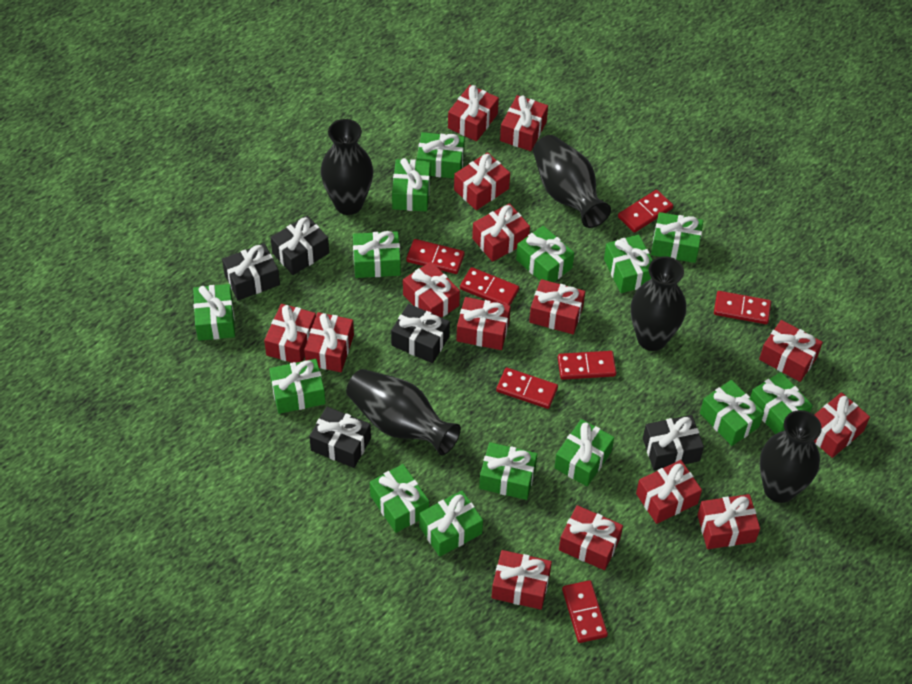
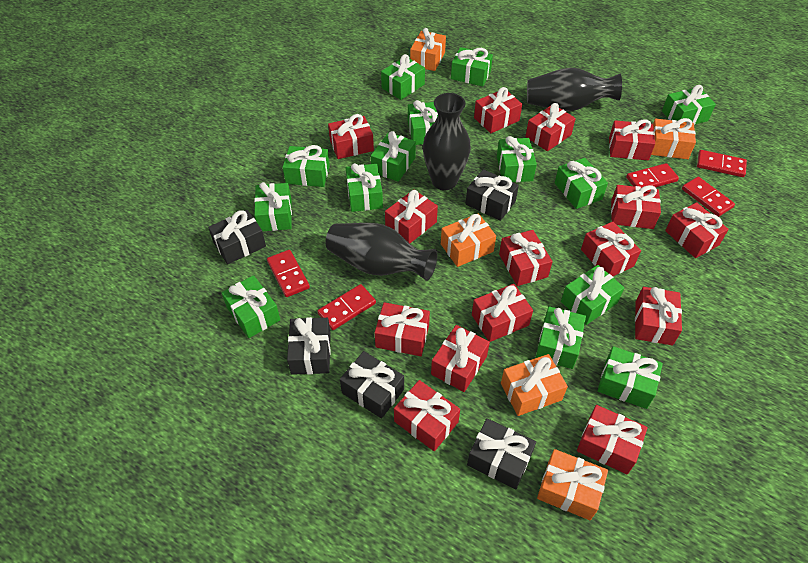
black vase: 5 -> 3
orange gift: 0 -> 5
red domino: 7 -> 5

